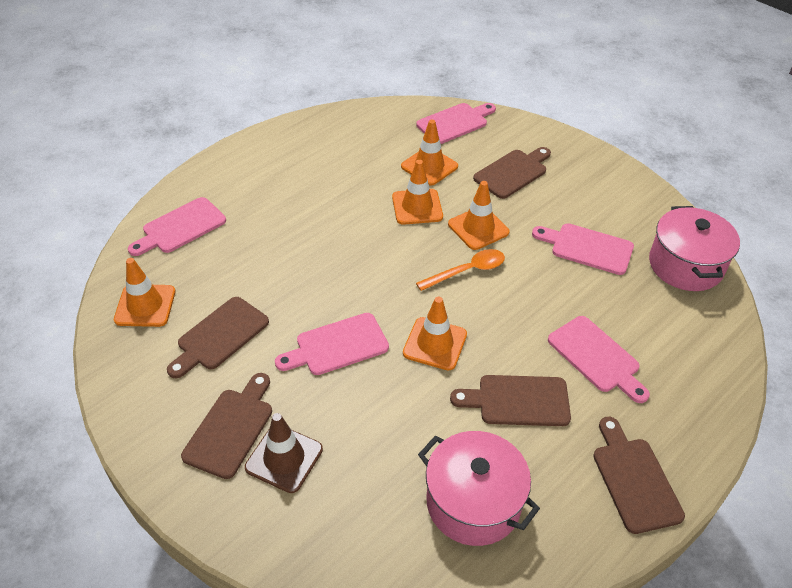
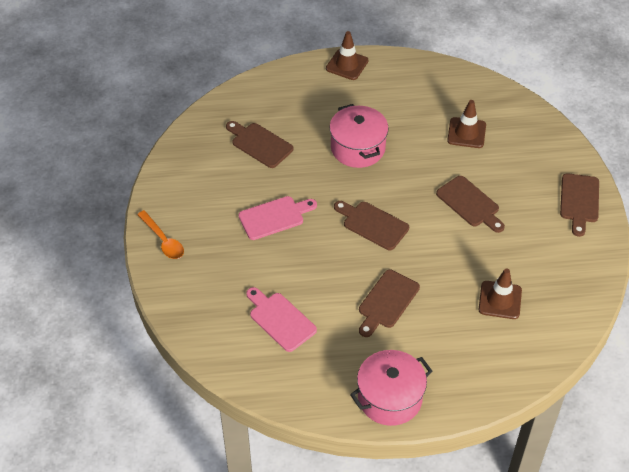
brown traffic cone: 1 -> 3
orange traffic cone: 5 -> 0
pink cutting board: 5 -> 2

